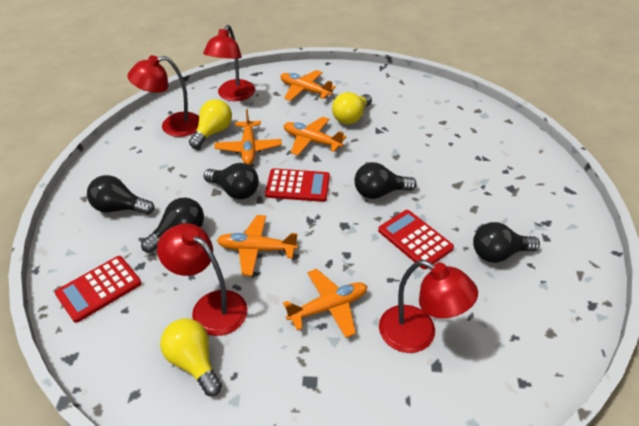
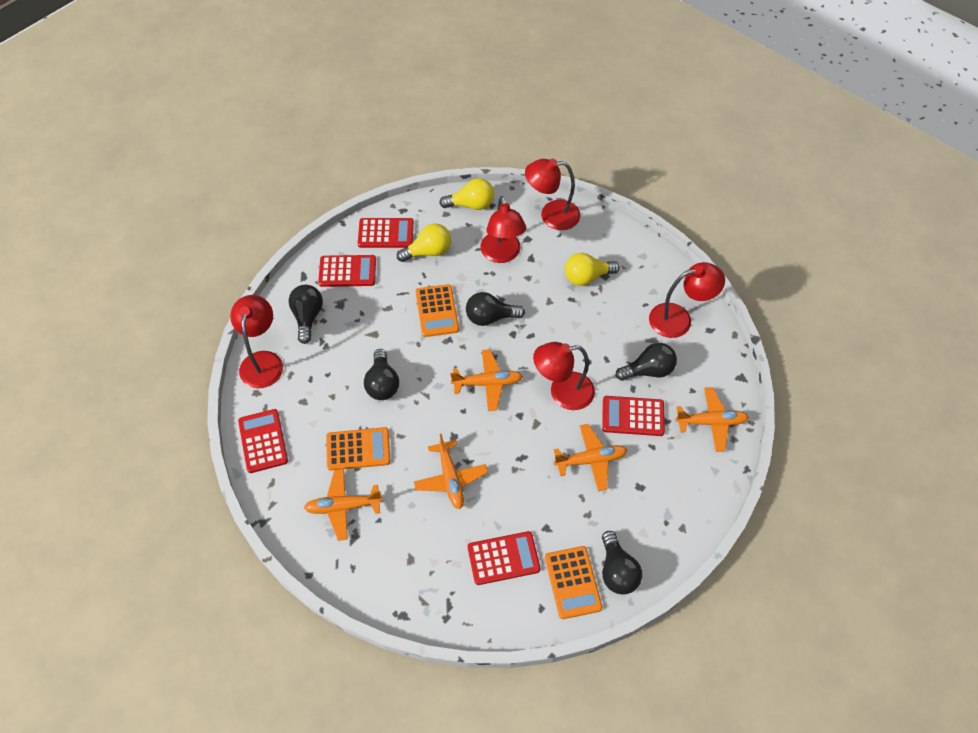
orange calculator: 0 -> 3
red calculator: 3 -> 5
red lamp: 4 -> 5

